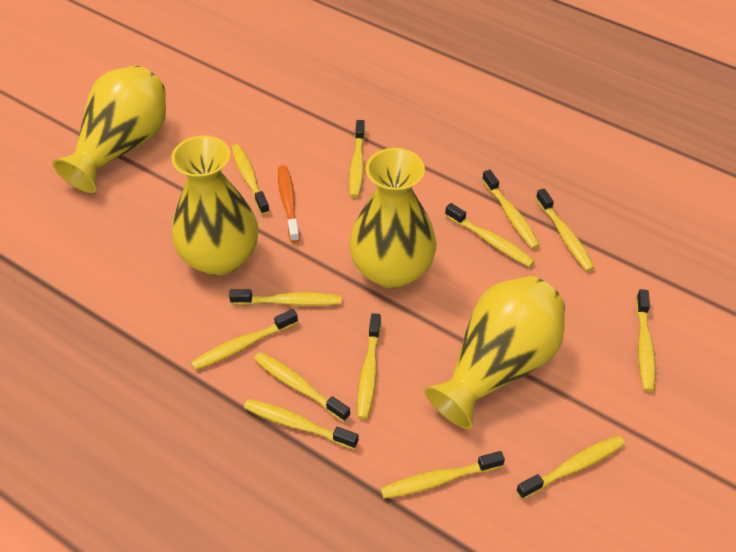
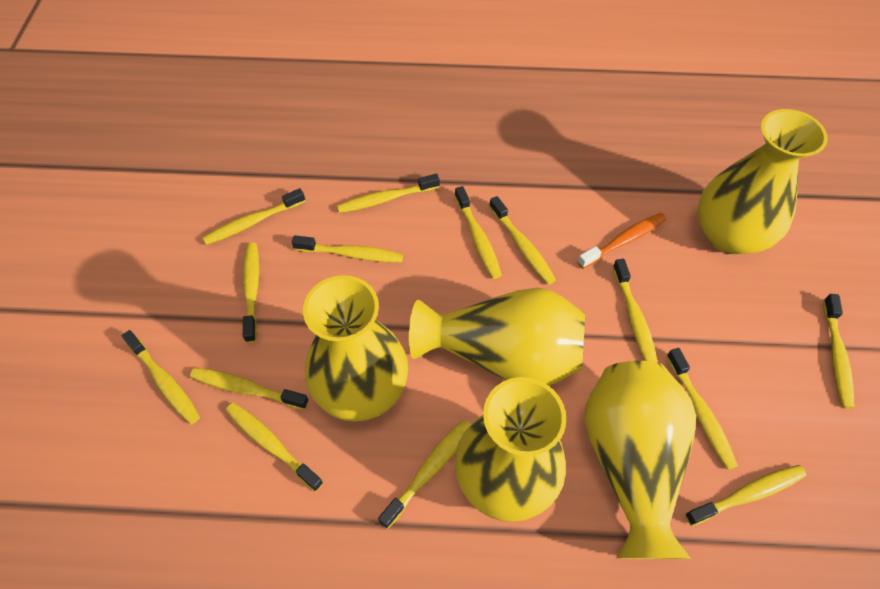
yellow toothbrush: 13 -> 14
yellow vase: 4 -> 5

